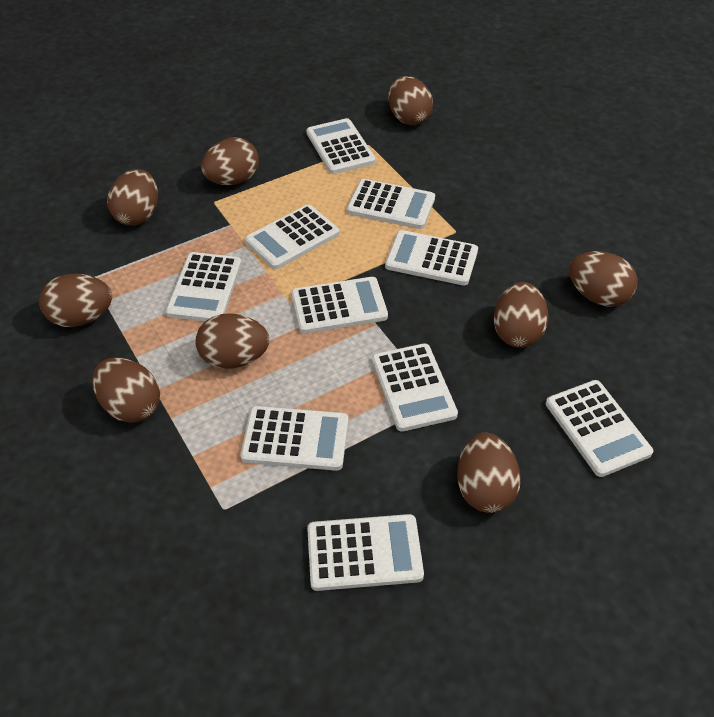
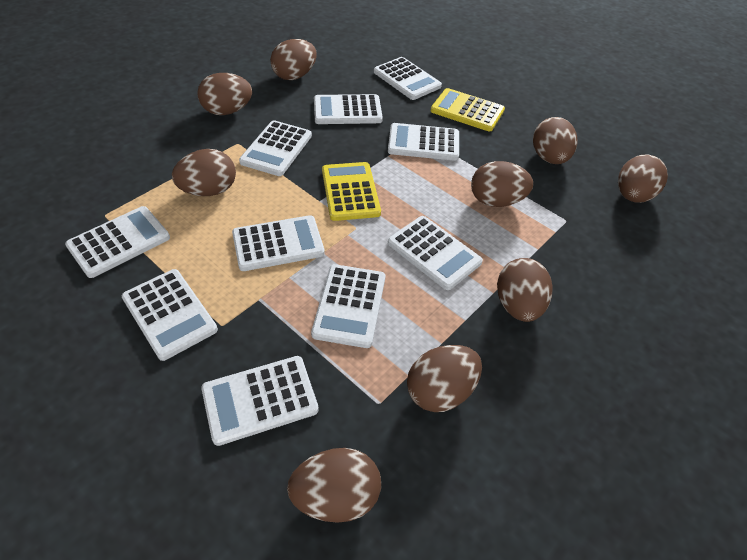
yellow calculator: 0 -> 2

